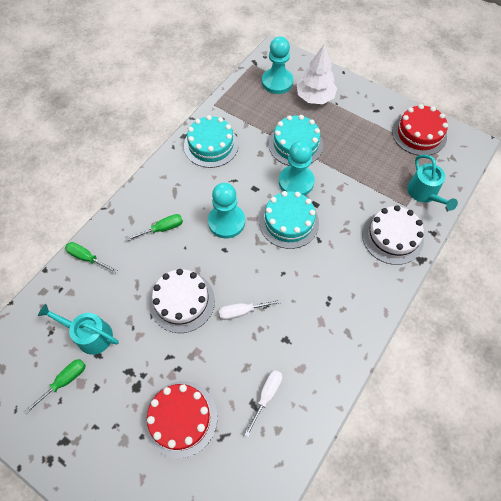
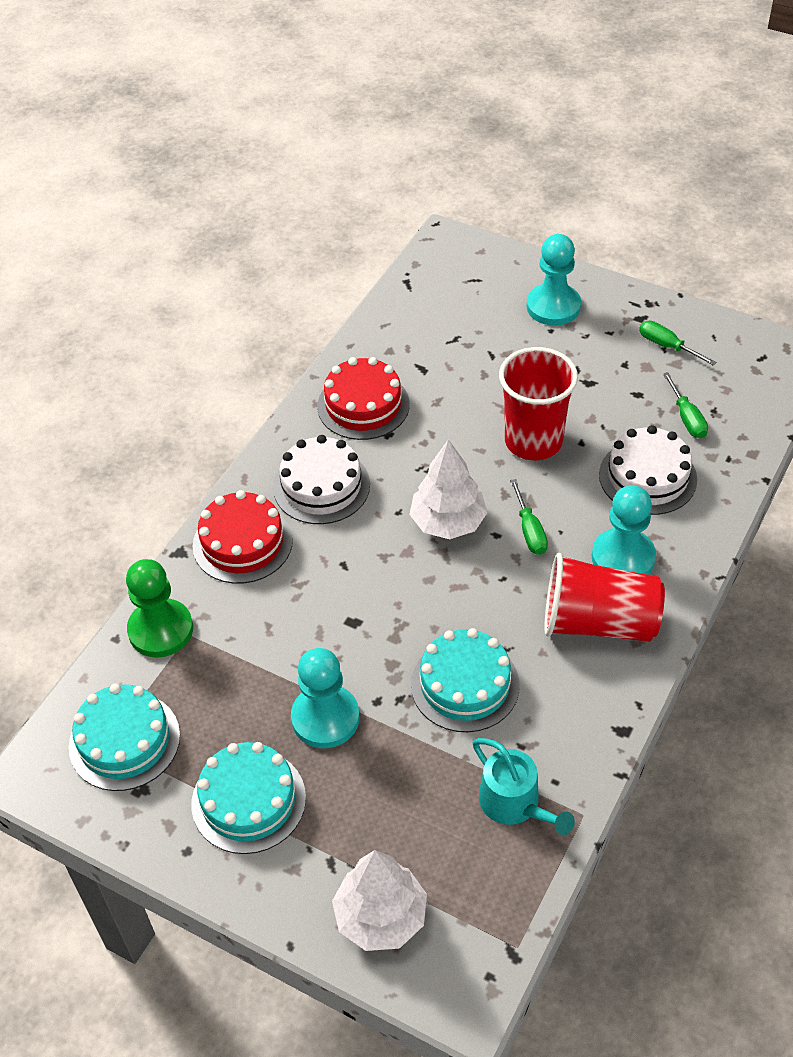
green pawn: 0 -> 1
red cup: 0 -> 2
turquoise watering can: 2 -> 1
white screwdriver: 2 -> 0
white tree: 1 -> 2

